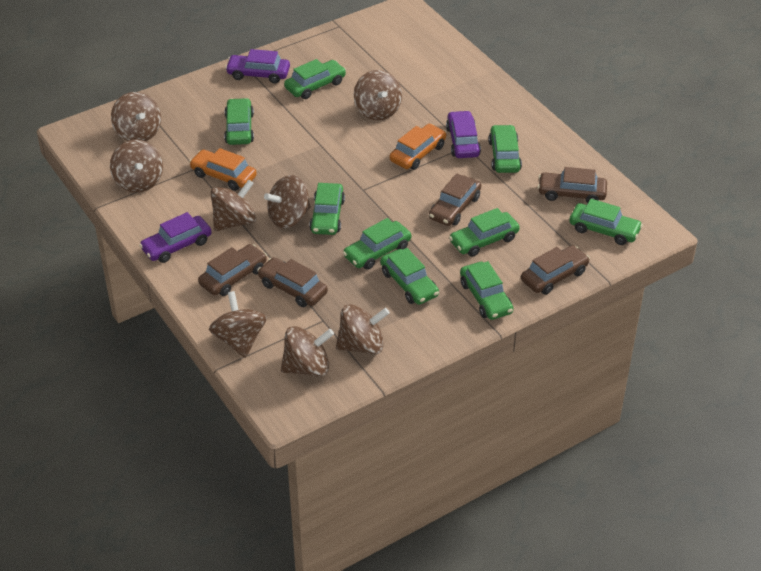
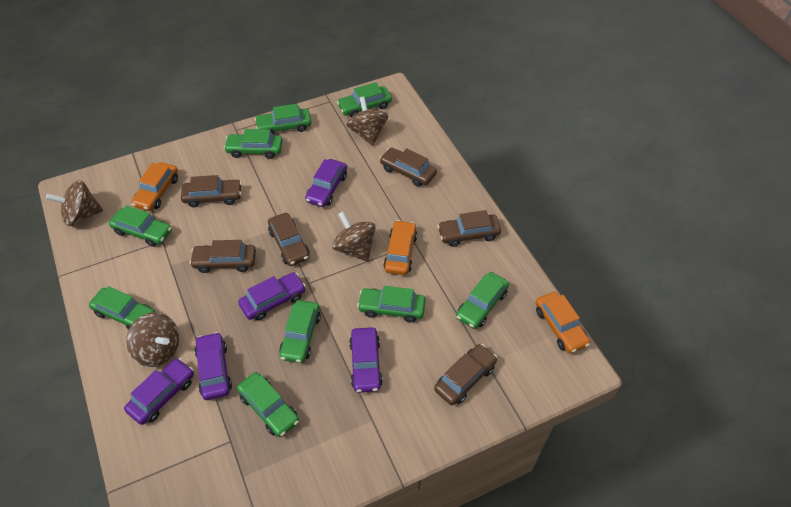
brown car: 5 -> 6
brown spinning top: 8 -> 4
orange car: 2 -> 3
purple car: 3 -> 5

